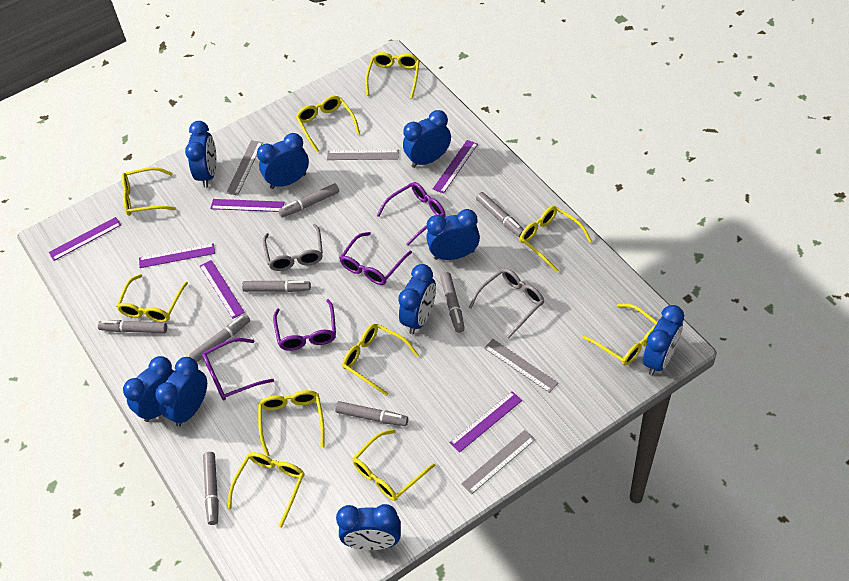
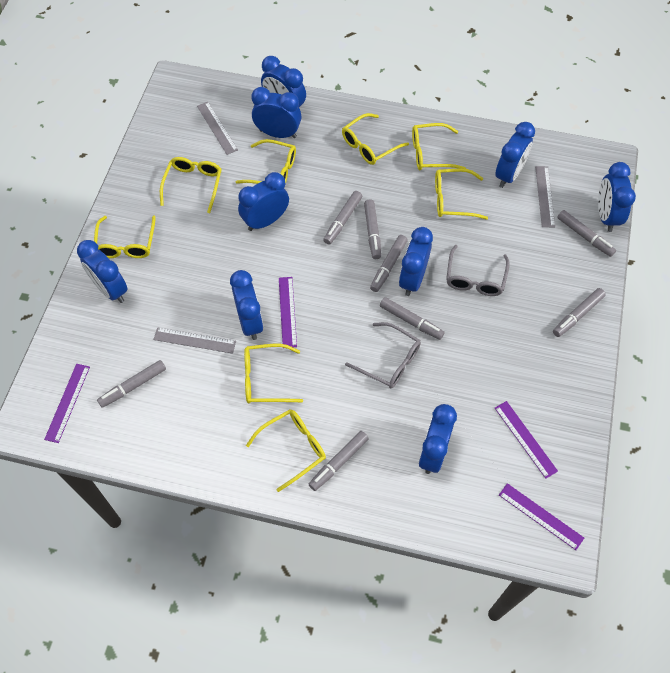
grey ruler: 4 -> 3
purple glasses: 4 -> 0
purple ruler: 6 -> 4
yellow glasses: 10 -> 8

